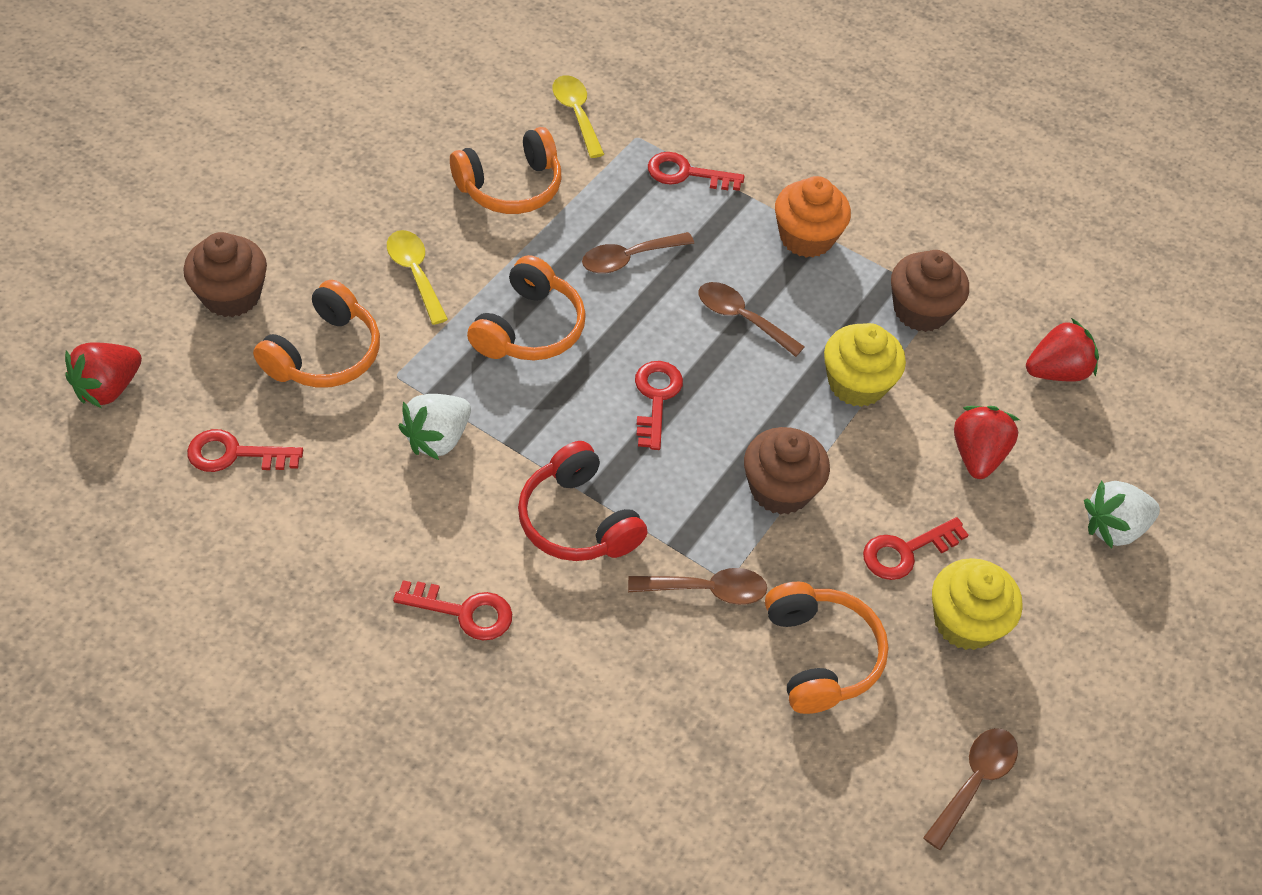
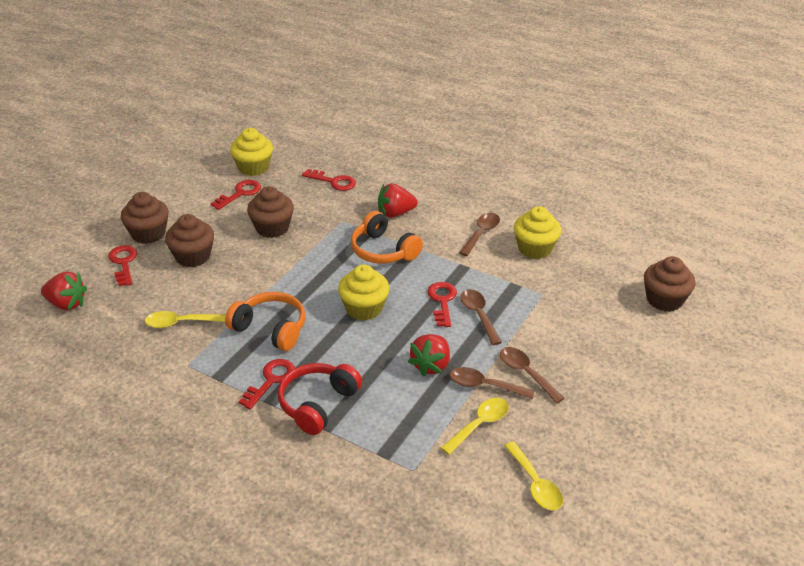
brown cupcake: 3 -> 4
orange cupcake: 1 -> 0
orange headphones: 4 -> 2
white strawberry: 2 -> 0
yellow cupcake: 2 -> 3
yellow spoon: 2 -> 3

